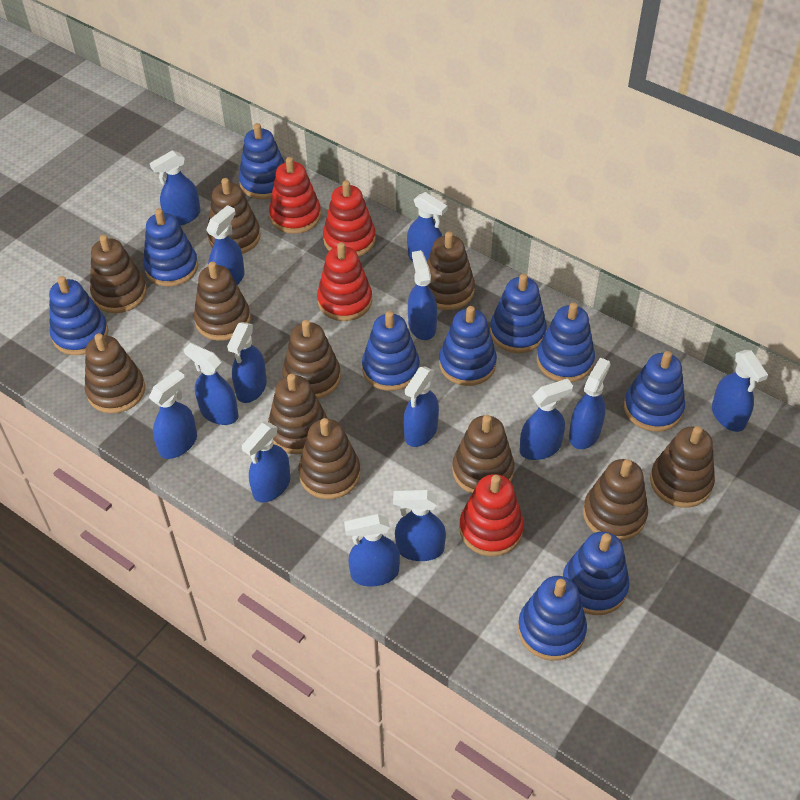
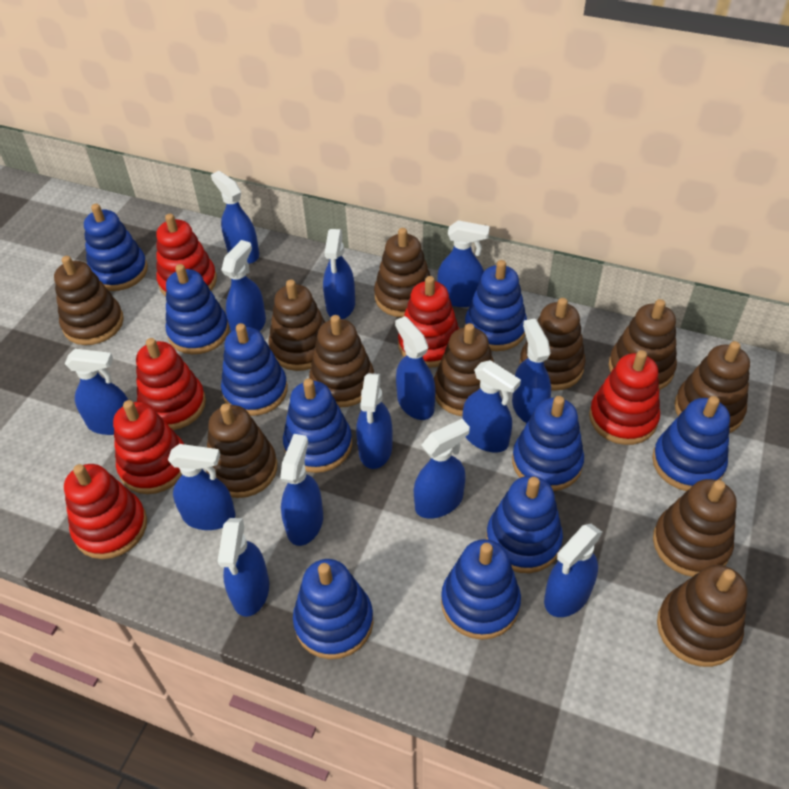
red stacking toy: 4 -> 6

